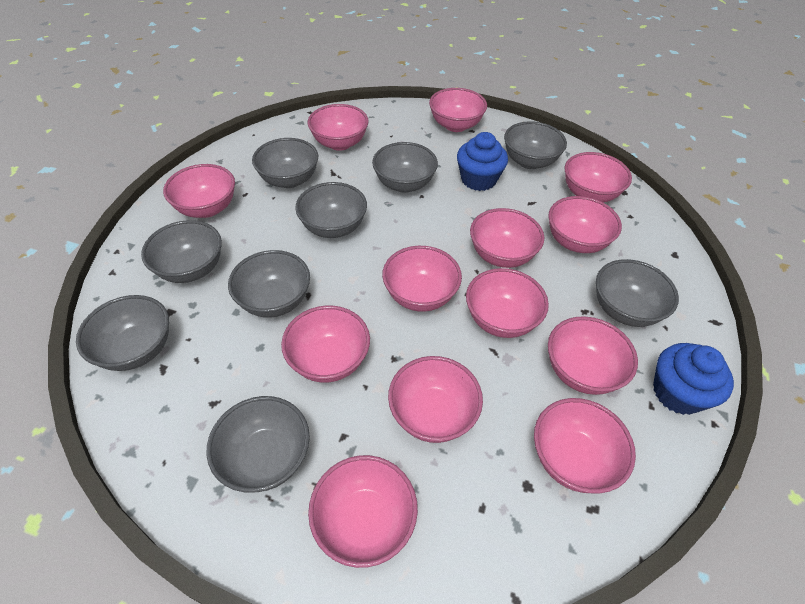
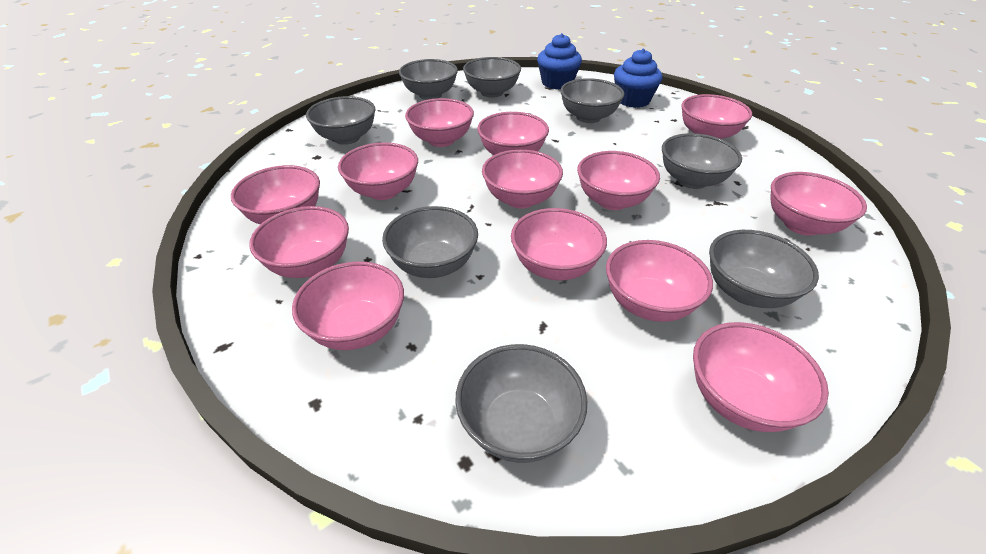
grey bowl: 9 -> 8

